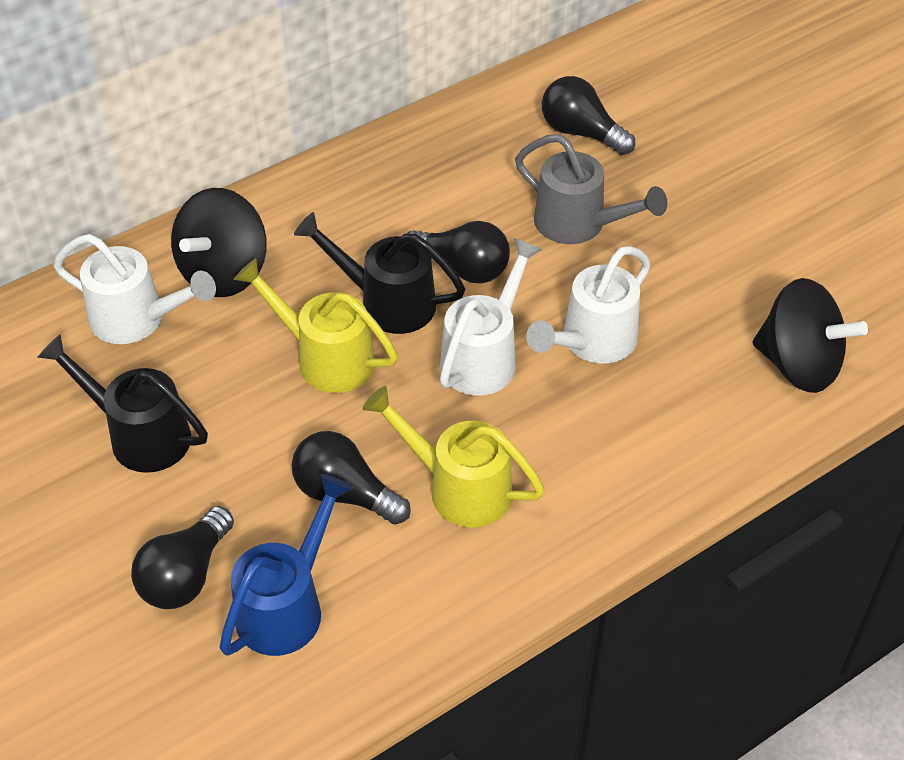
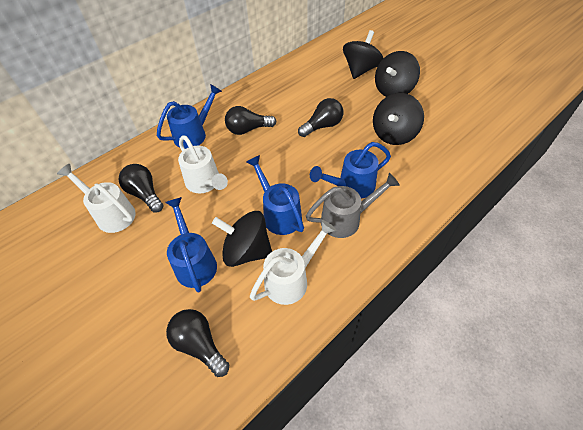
black spinning top: 2 -> 4
black watering can: 2 -> 0
blue watering can: 1 -> 4
yellow watering can: 2 -> 0

